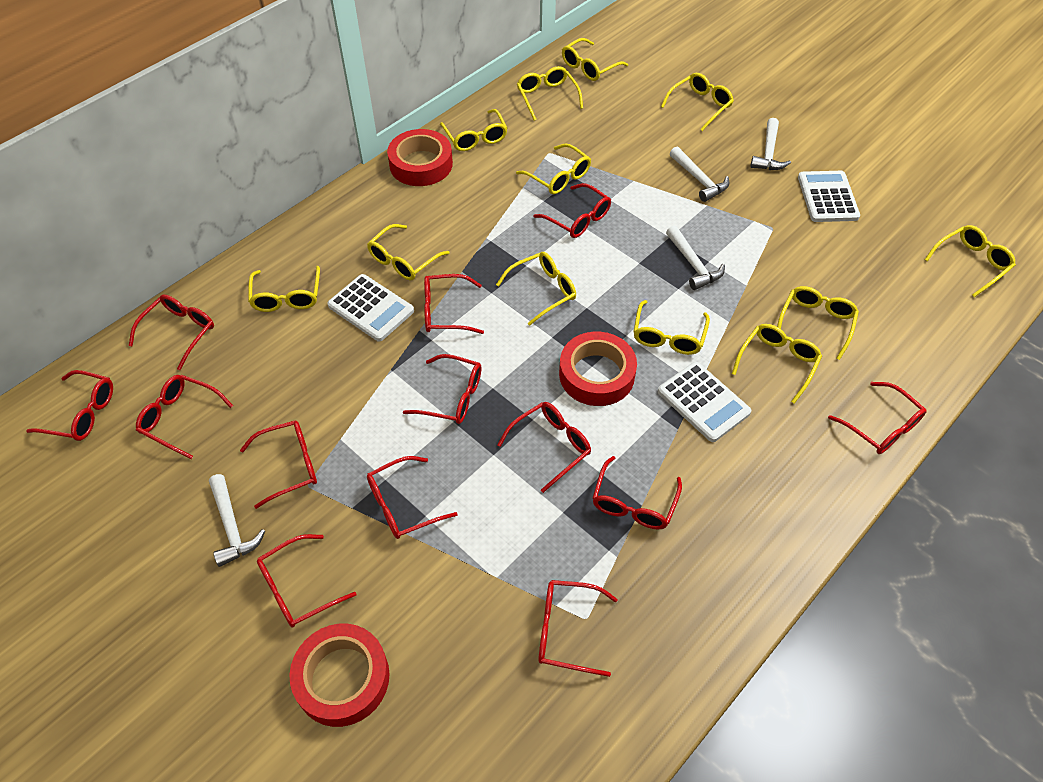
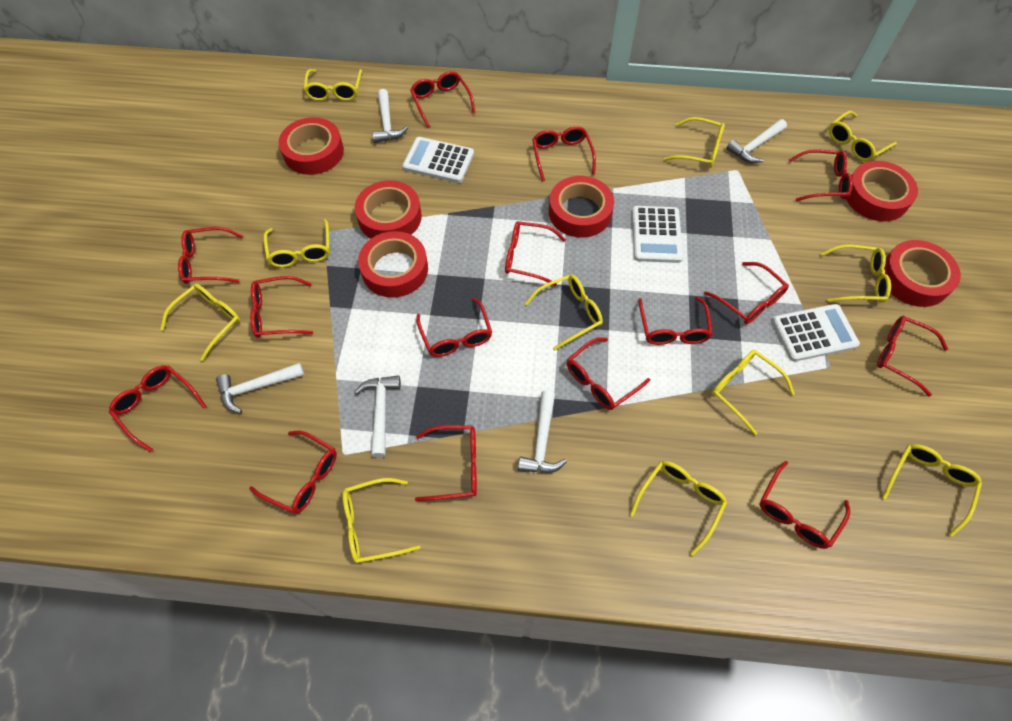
red glasses: 13 -> 15
red tape: 3 -> 6
white hammer: 4 -> 5
yellow glasses: 12 -> 11

